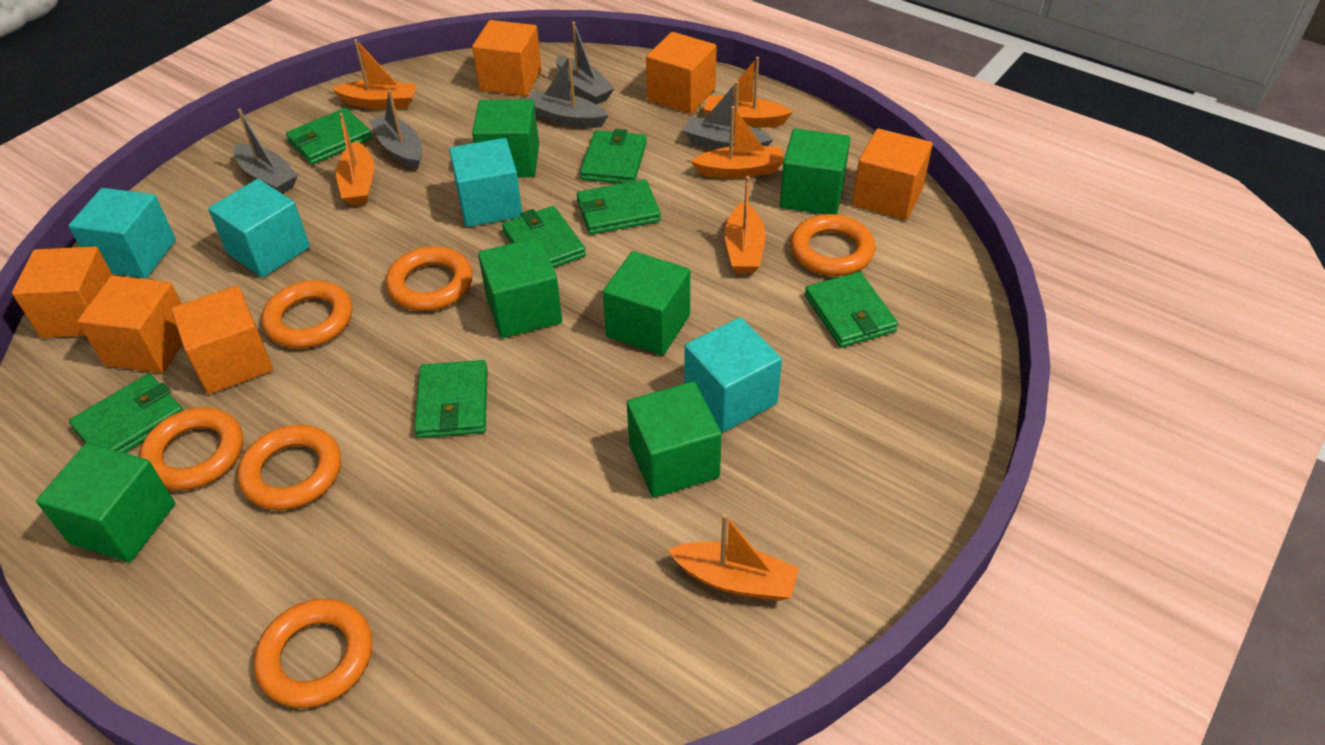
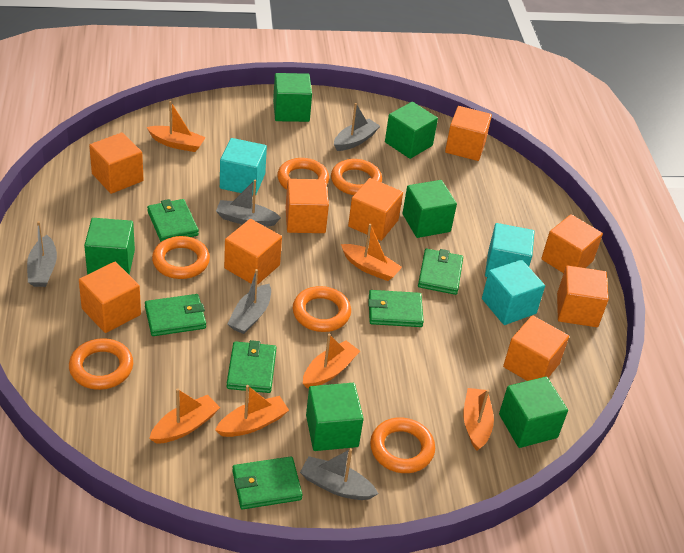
green wallet: 7 -> 6
orange cube: 6 -> 9
turquoise cube: 4 -> 3

